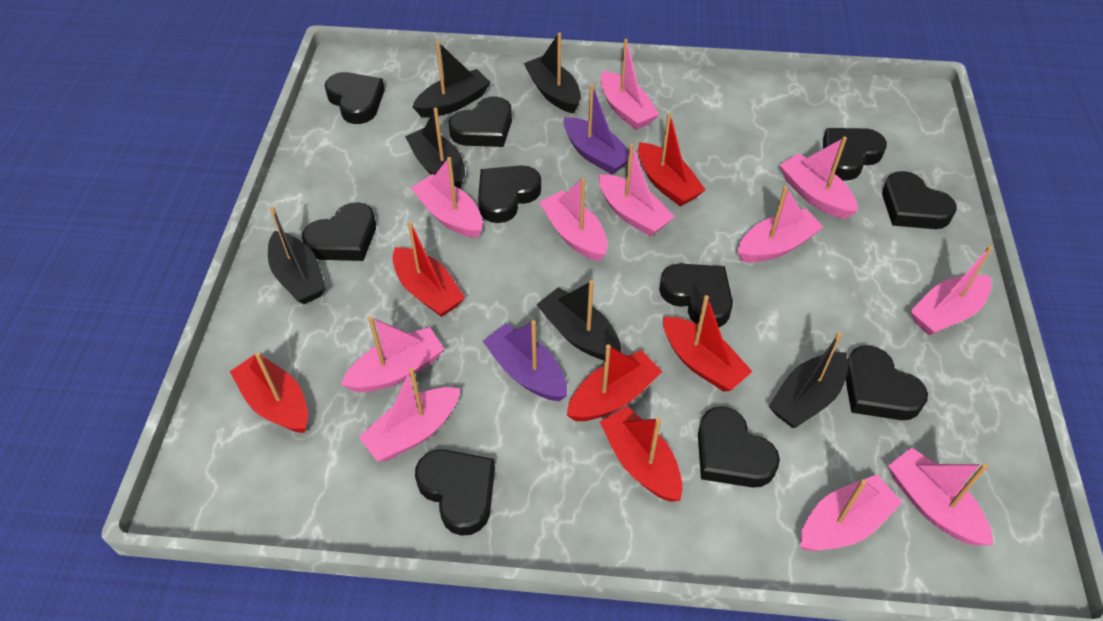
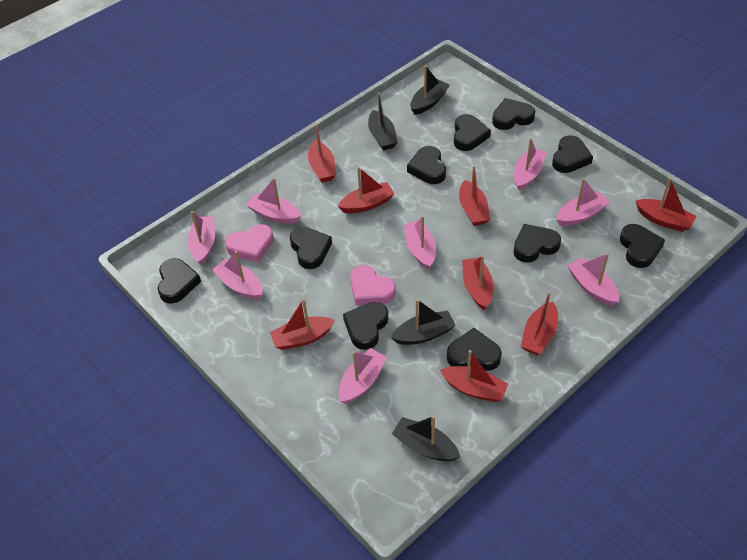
black boat: 6 -> 4
pink boat: 11 -> 8
pink heart: 0 -> 2
purple boat: 2 -> 0
red boat: 6 -> 8

